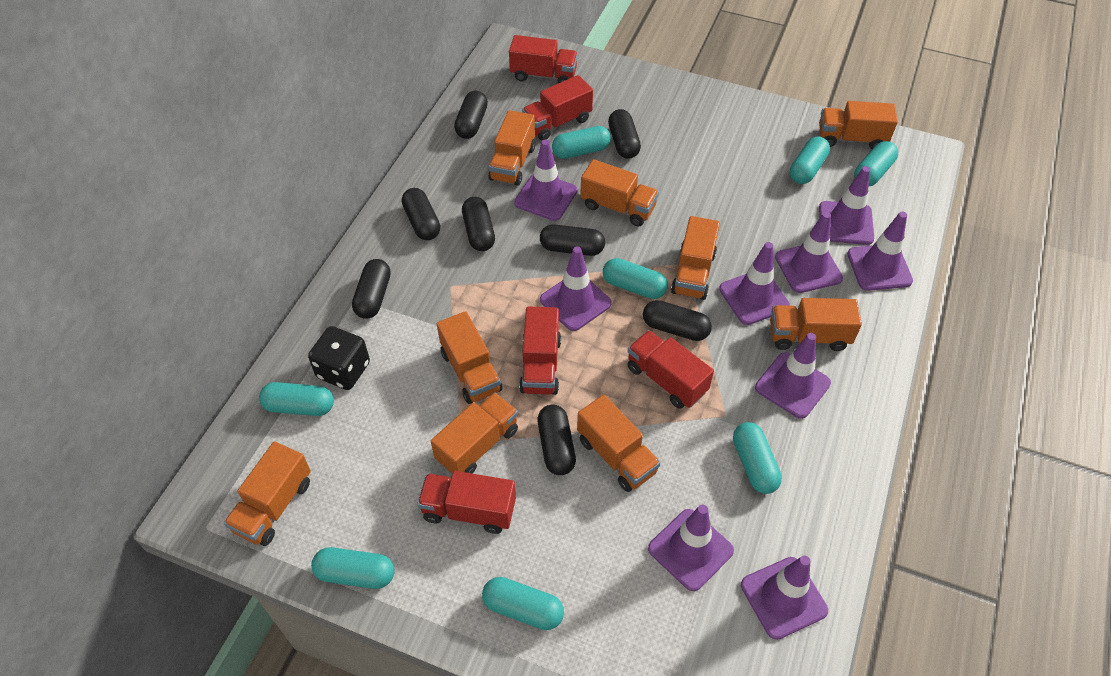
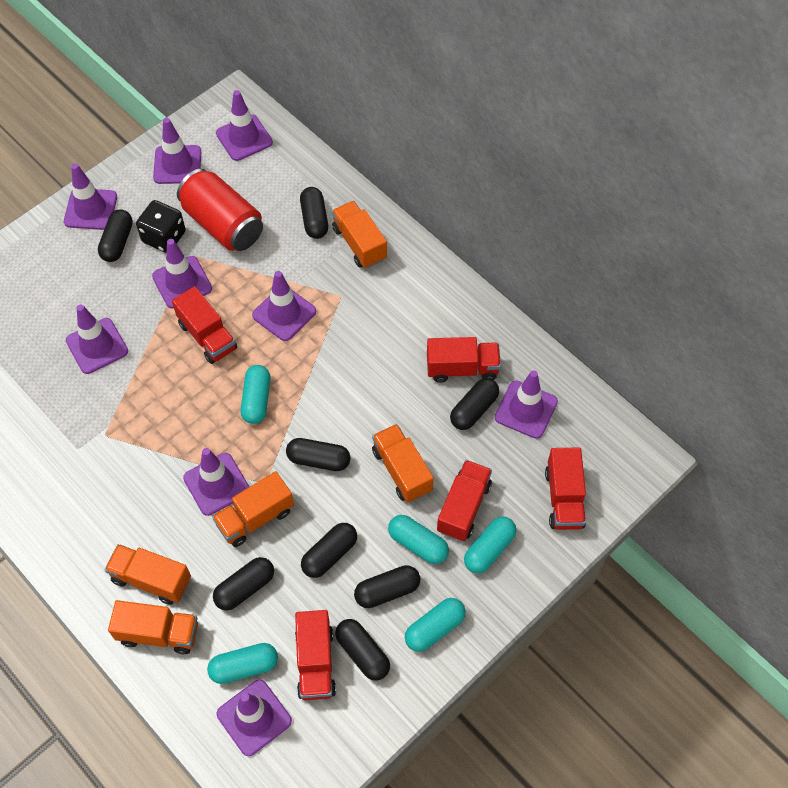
orange truck: 9 -> 5
red can: 0 -> 1
turquoise capsule: 8 -> 5

